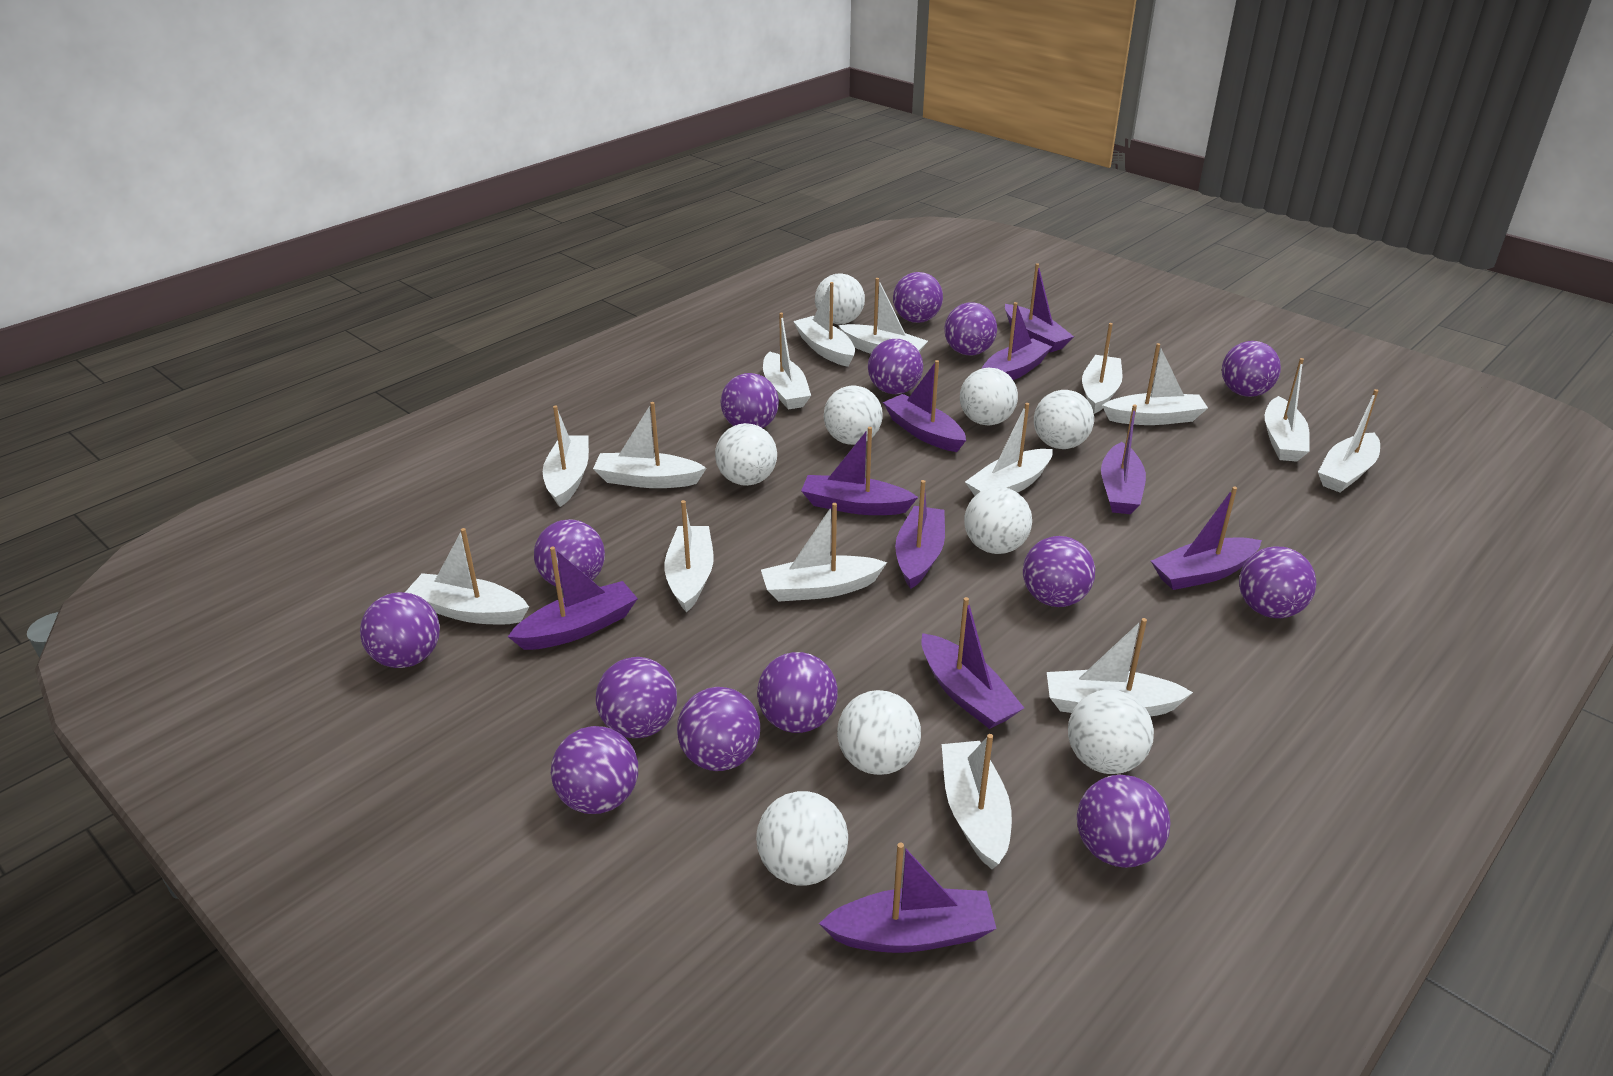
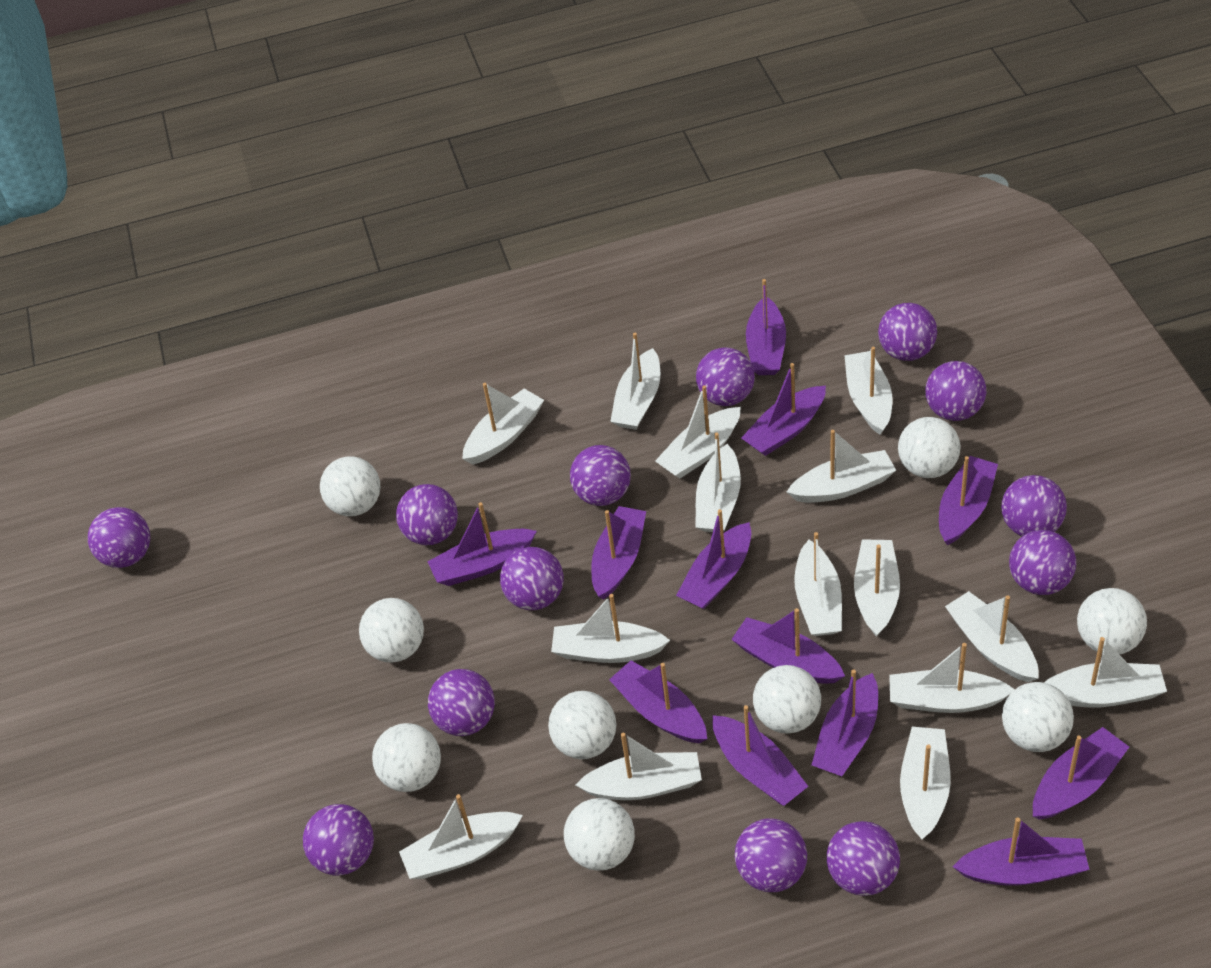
purple ball: 14 -> 13
purple boat: 10 -> 12

